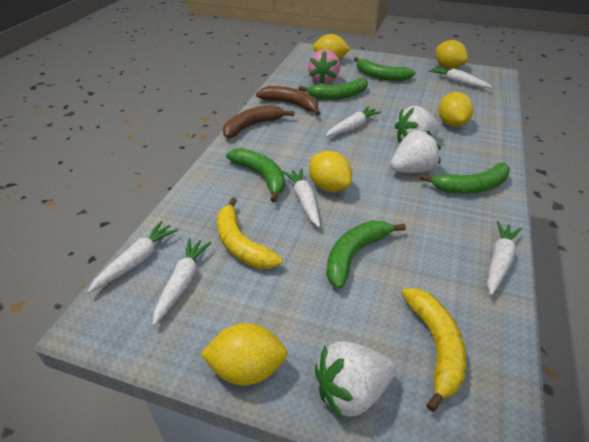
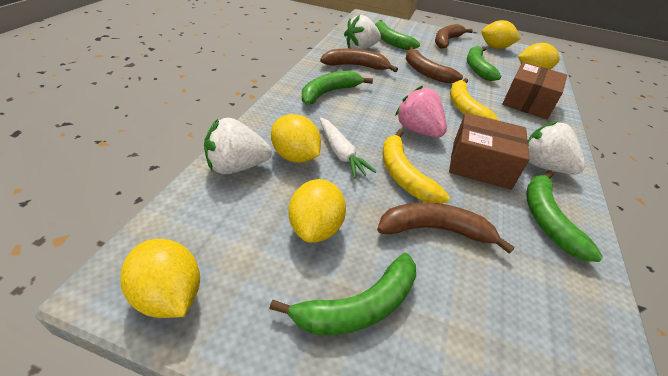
brown banana: 2 -> 4
brown box: 0 -> 2
white carrot: 6 -> 1

